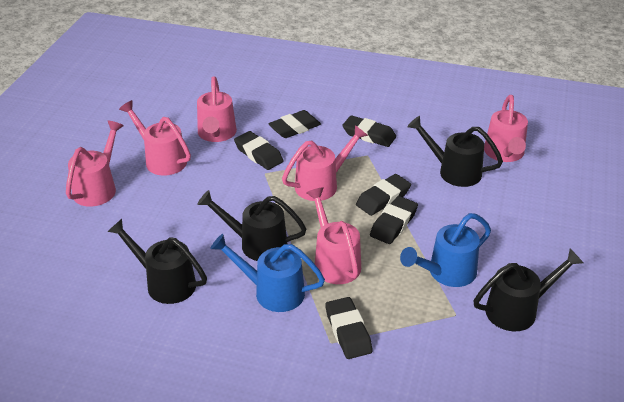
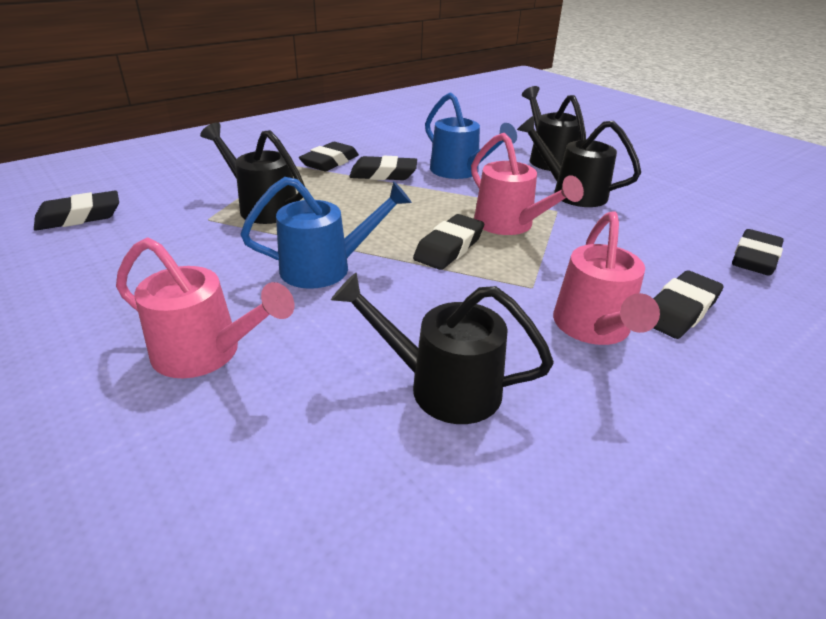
pink watering can: 6 -> 3

